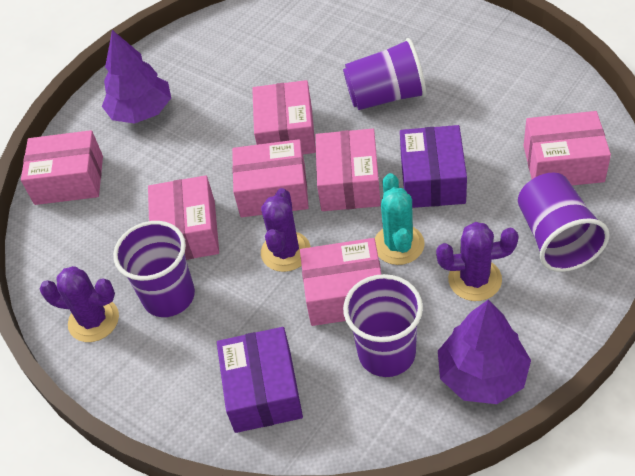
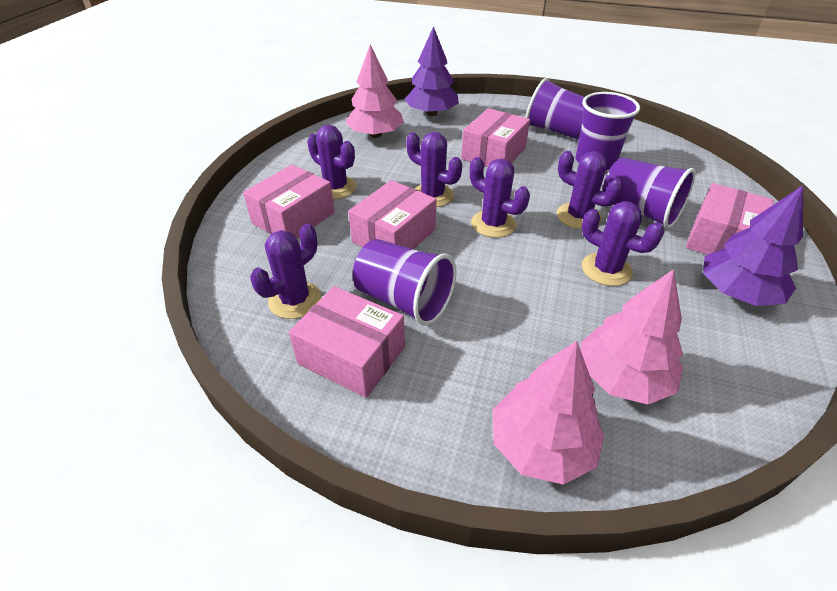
pink box: 7 -> 5
pink tree: 0 -> 3
purple box: 2 -> 0
purple cactus: 3 -> 6
turquoise cactus: 1 -> 0

